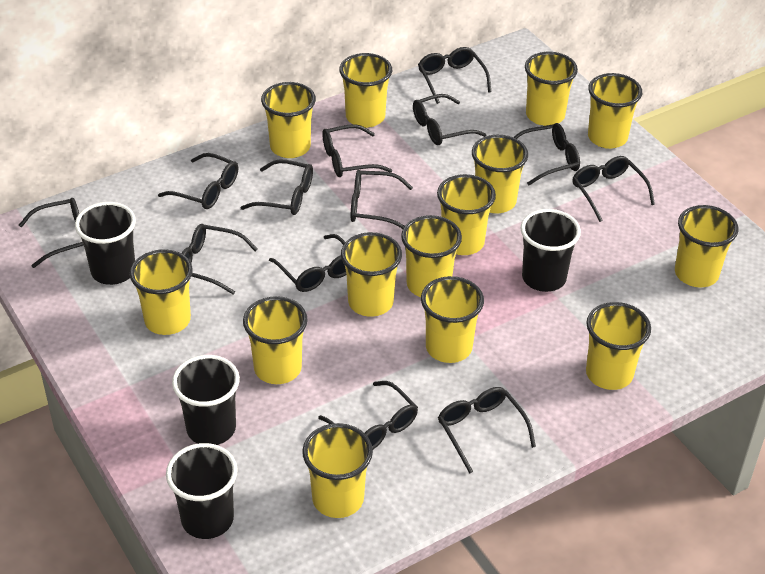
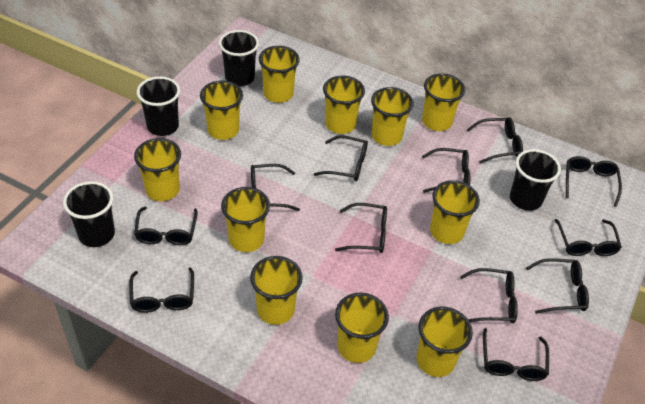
black glasses: 13 -> 12
yellow cup: 14 -> 11

